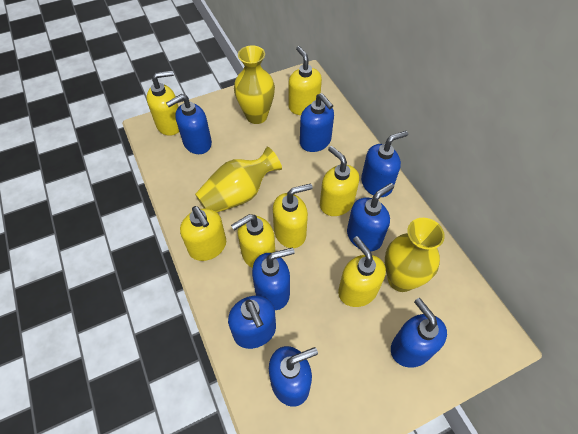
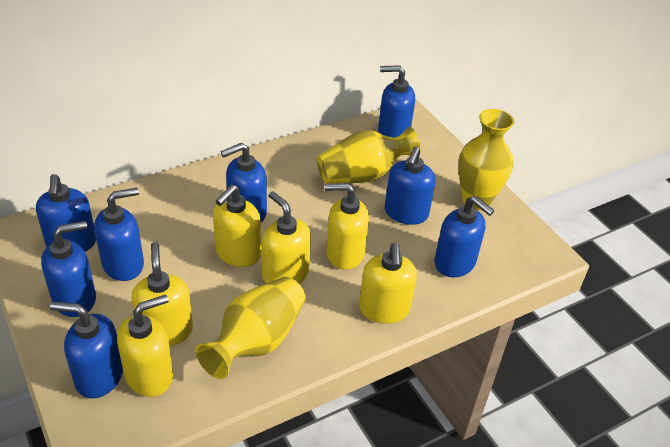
yellow soap dispenser: 7 -> 6

